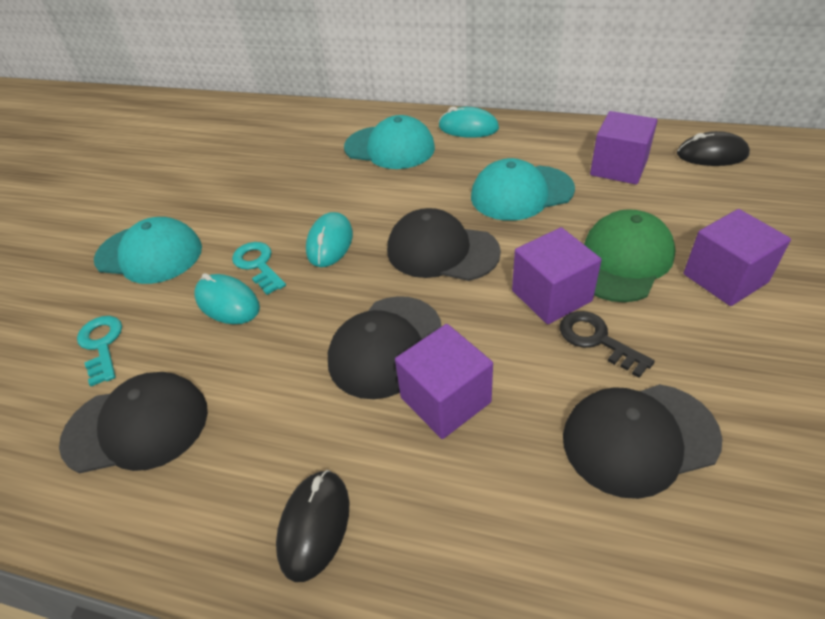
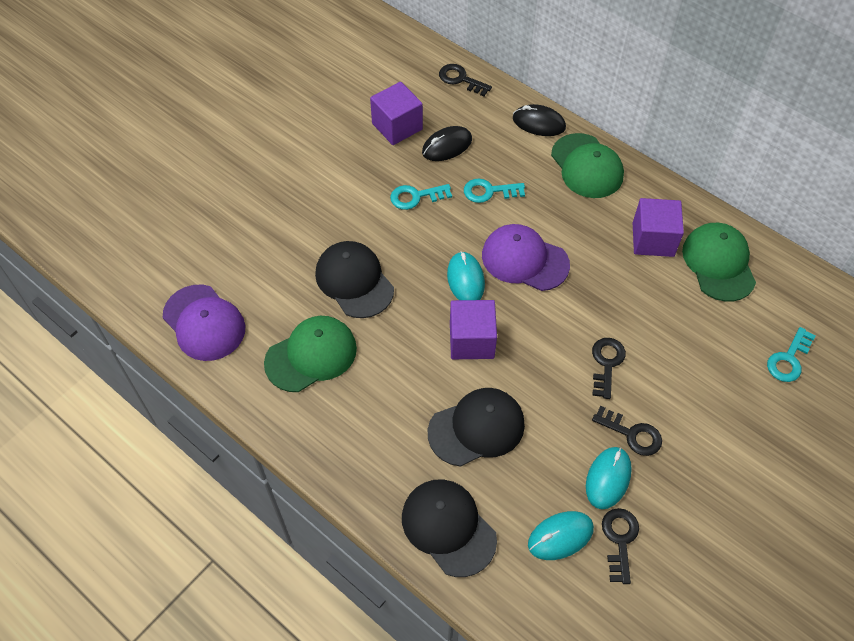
black cap: 4 -> 3
black key: 1 -> 4
green cap: 1 -> 3
purple cap: 0 -> 2
purple cube: 4 -> 3
turquoise cap: 3 -> 0
turquoise key: 2 -> 3

